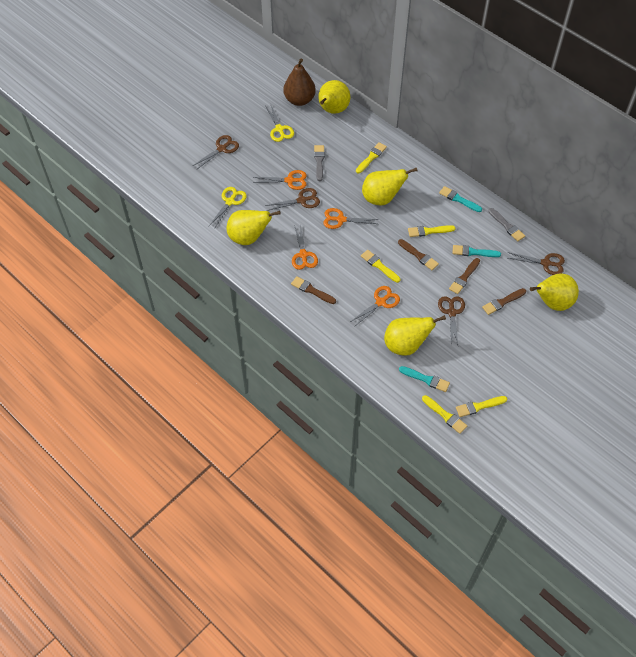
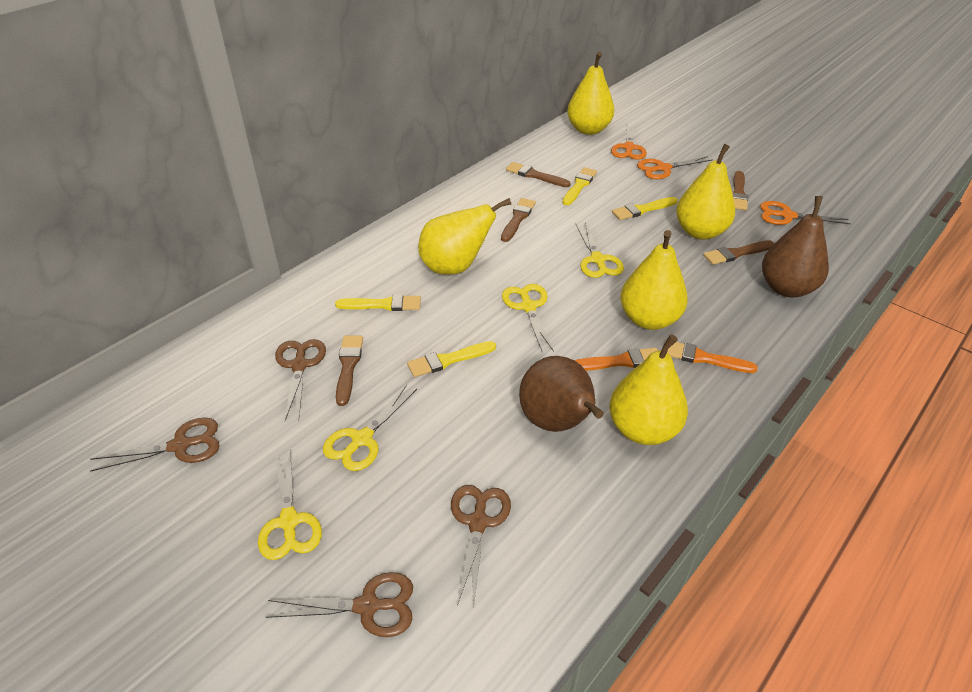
brown brush: 4 -> 5
brown pear: 1 -> 2
grey brush: 2 -> 0
orange brush: 0 -> 2
orange scissors: 4 -> 3
turquoise brush: 3 -> 0
yellow brush: 5 -> 4
yellow scissors: 2 -> 4

